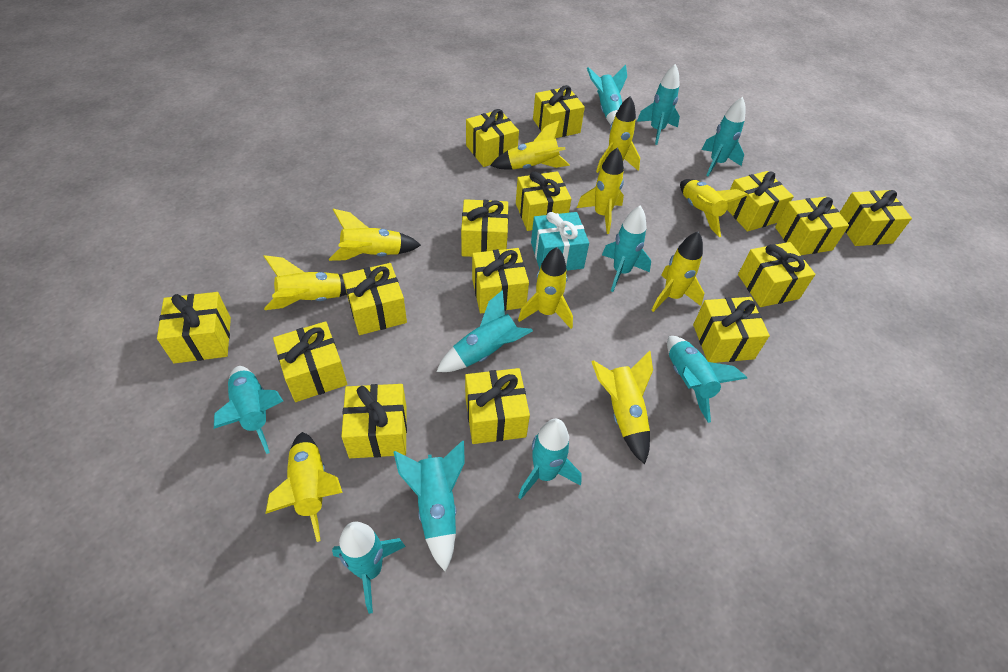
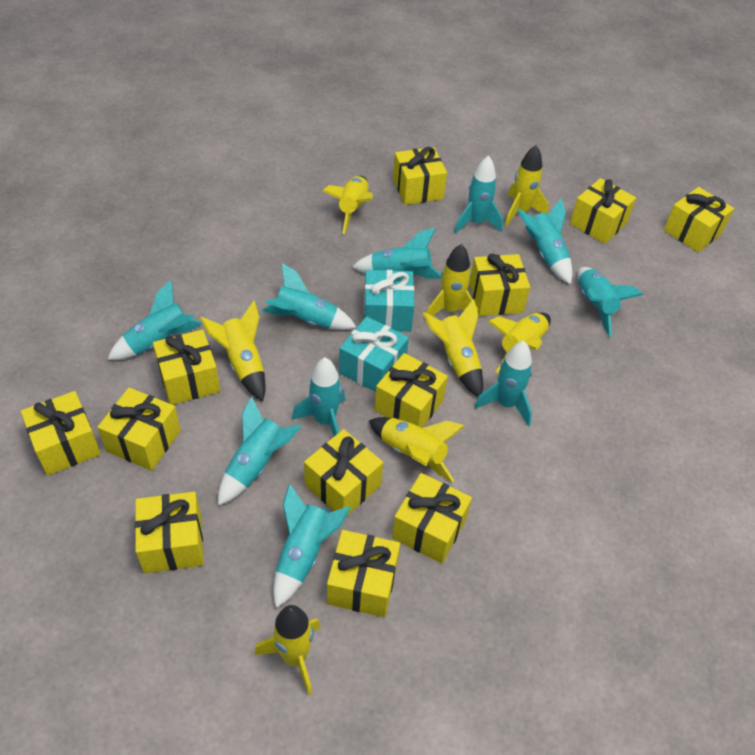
turquoise gift: 1 -> 2
yellow gift: 15 -> 12
yellow rocket: 10 -> 8

